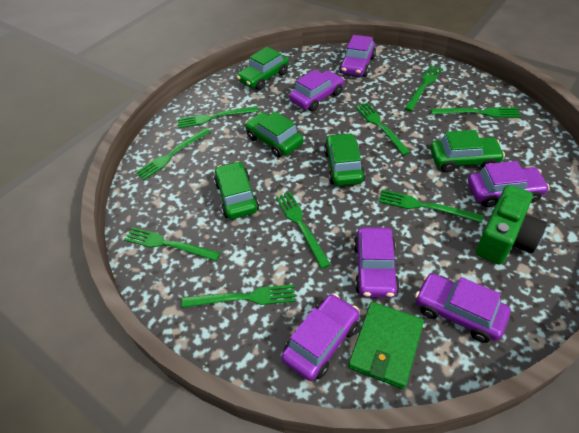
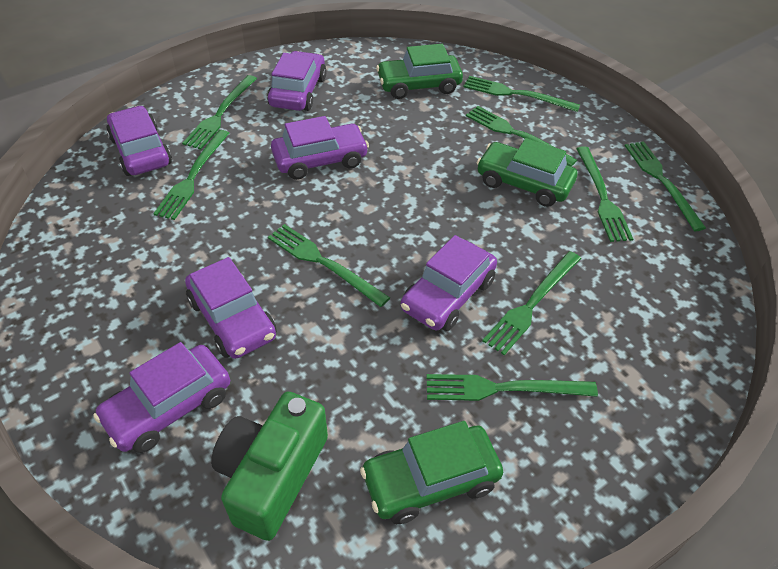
green car: 5 -> 3
green wallet: 1 -> 0

